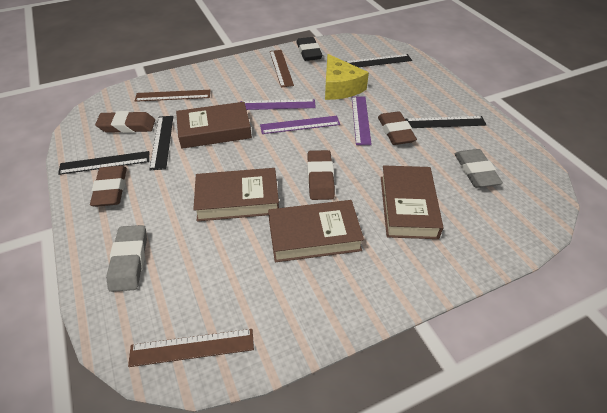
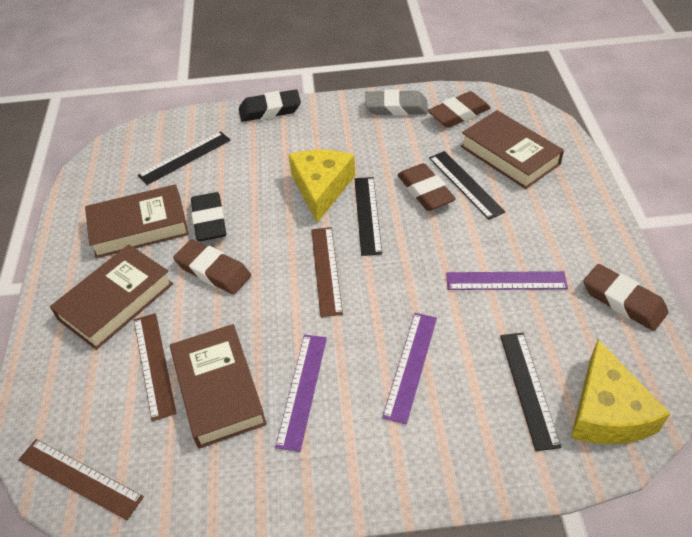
black eraser: 1 -> 2
grey eraser: 2 -> 1
yellow cheese: 1 -> 2

